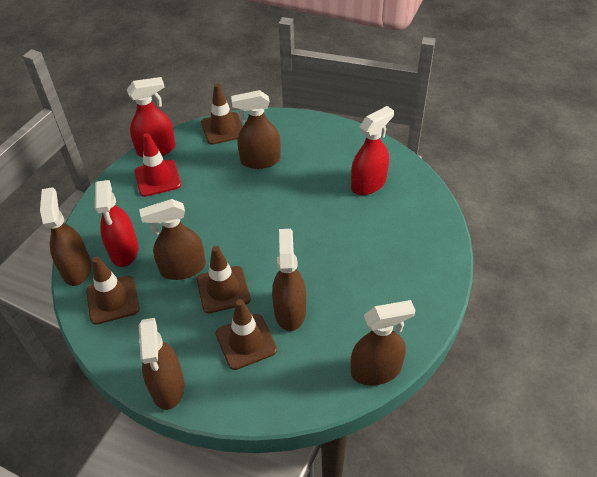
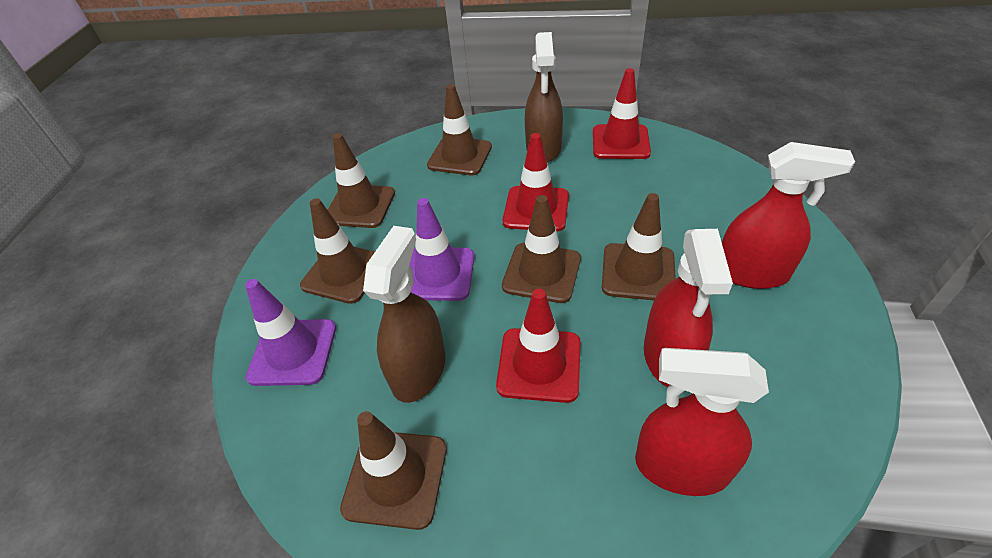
brown spray bottle: 6 -> 2
brown traffic cone: 4 -> 6
purple traffic cone: 0 -> 2
red traffic cone: 1 -> 3

